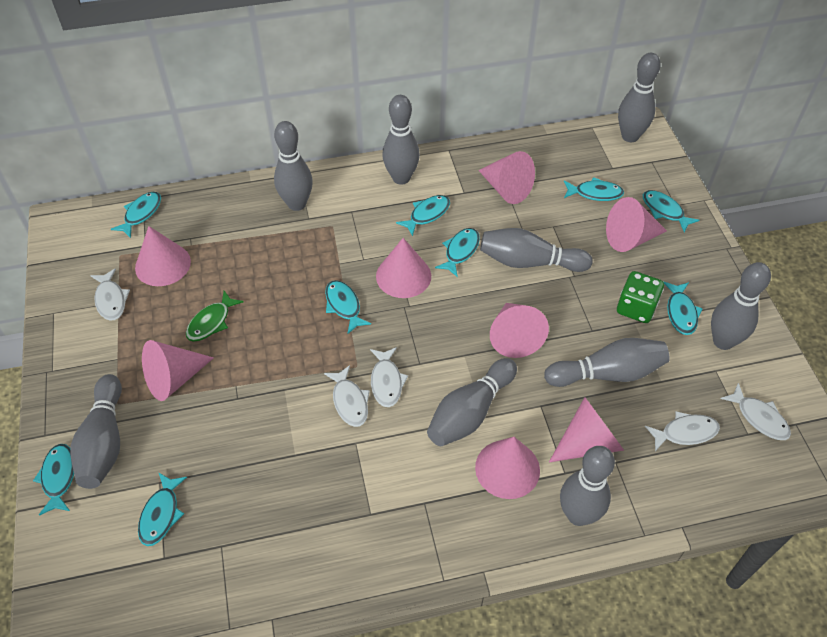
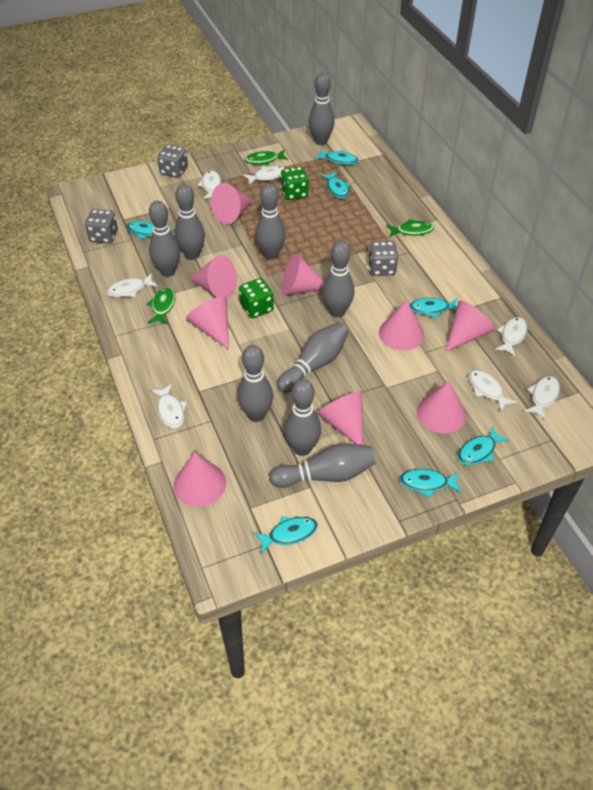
green dice: 1 -> 2
green fish: 1 -> 3
grey dice: 0 -> 3
pink cone: 8 -> 9
turquoise fish: 9 -> 7
white fish: 5 -> 7

